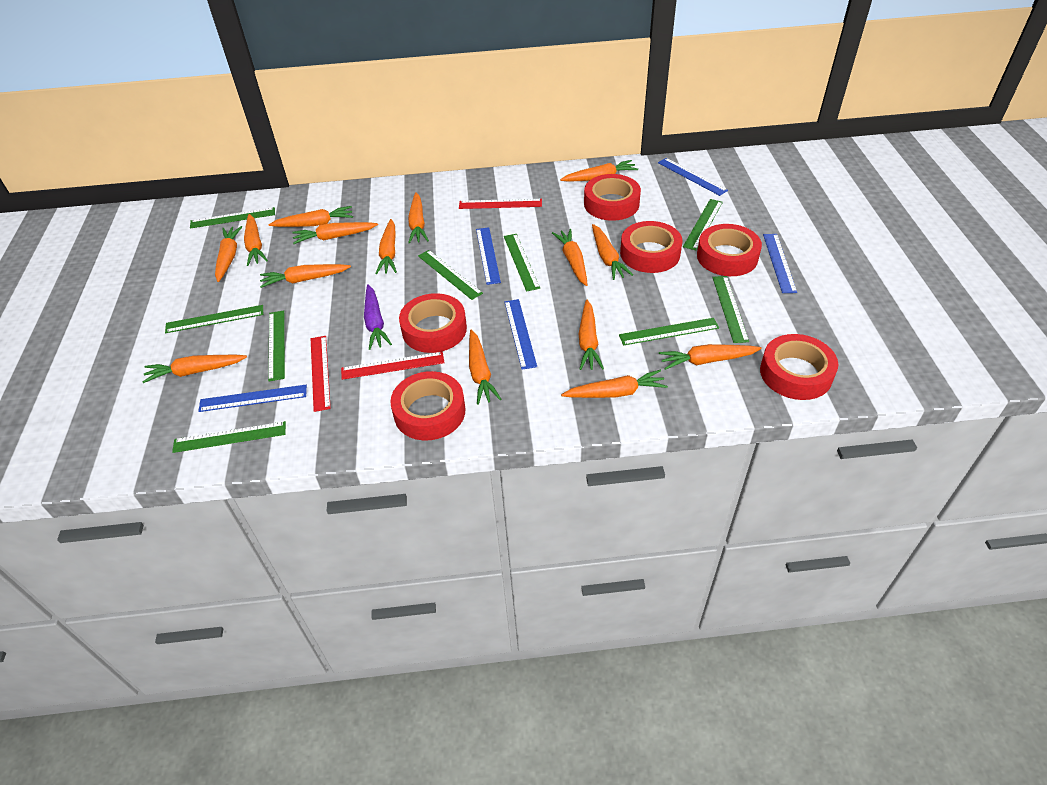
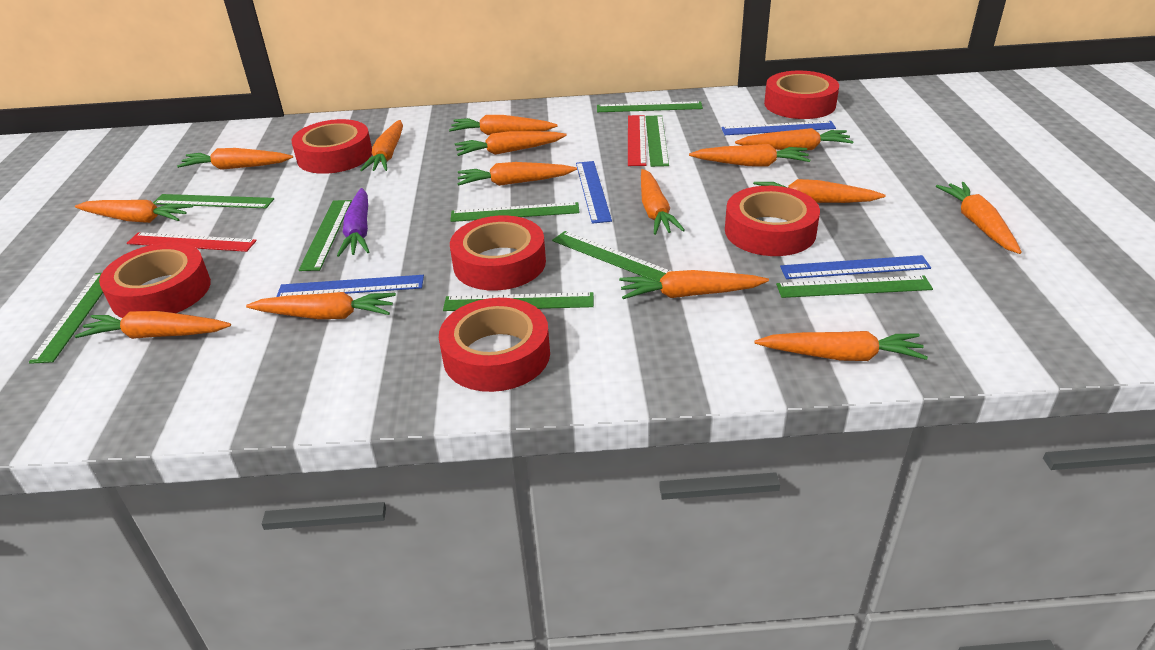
blue ruler: 5 -> 4
red ruler: 3 -> 2

